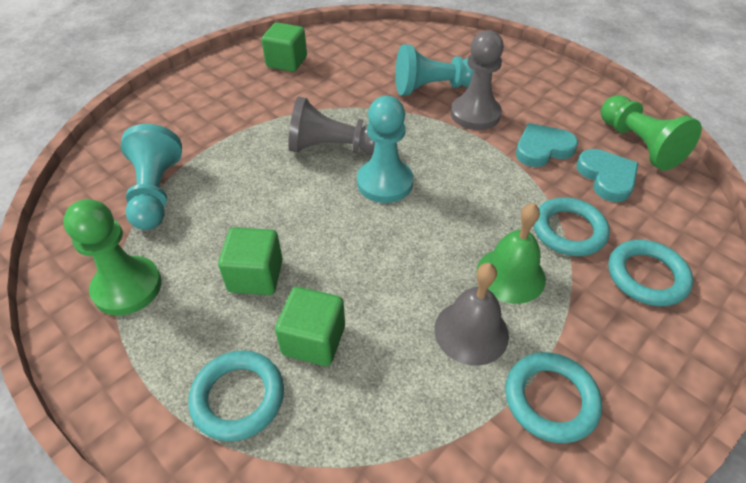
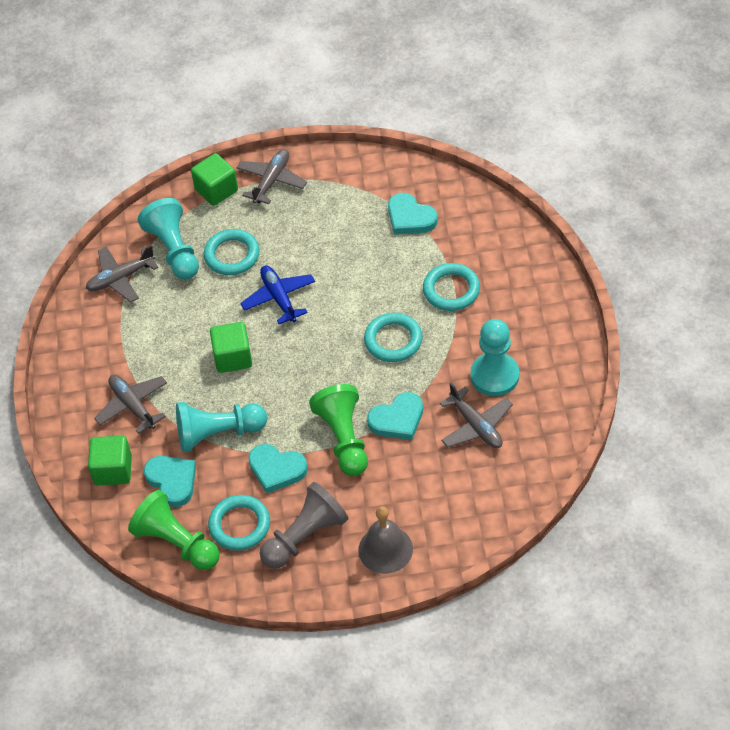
blue plane: 0 -> 1
green bell: 1 -> 0
grey pawn: 2 -> 1
grey plane: 0 -> 4
turquoise heart: 2 -> 4

